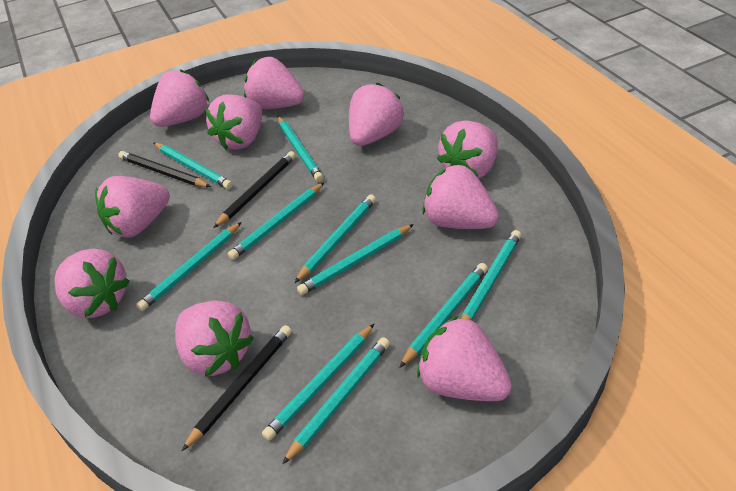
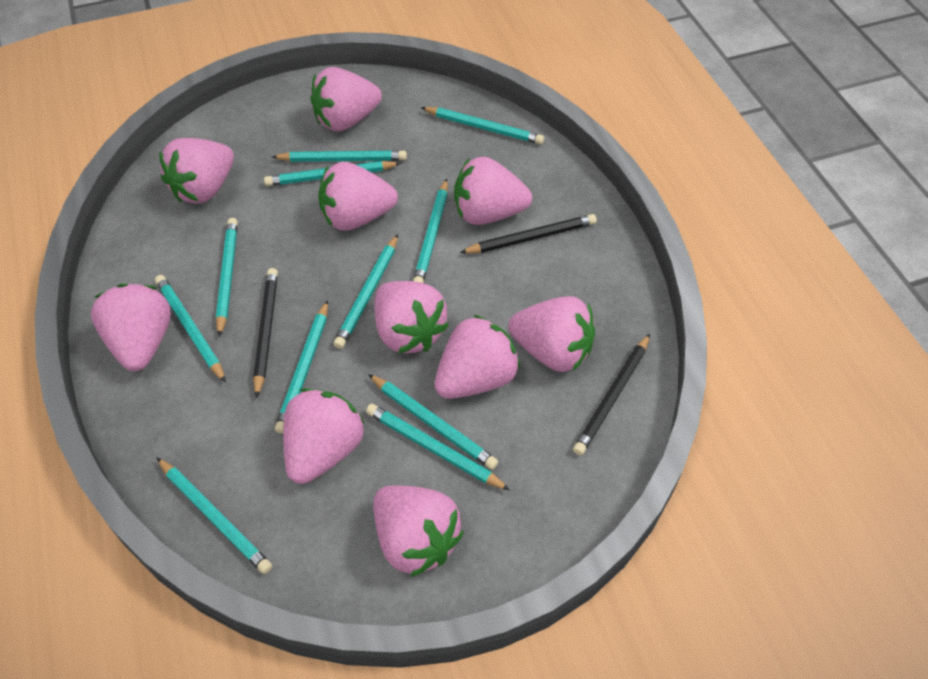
turquoise pencil: 10 -> 11

